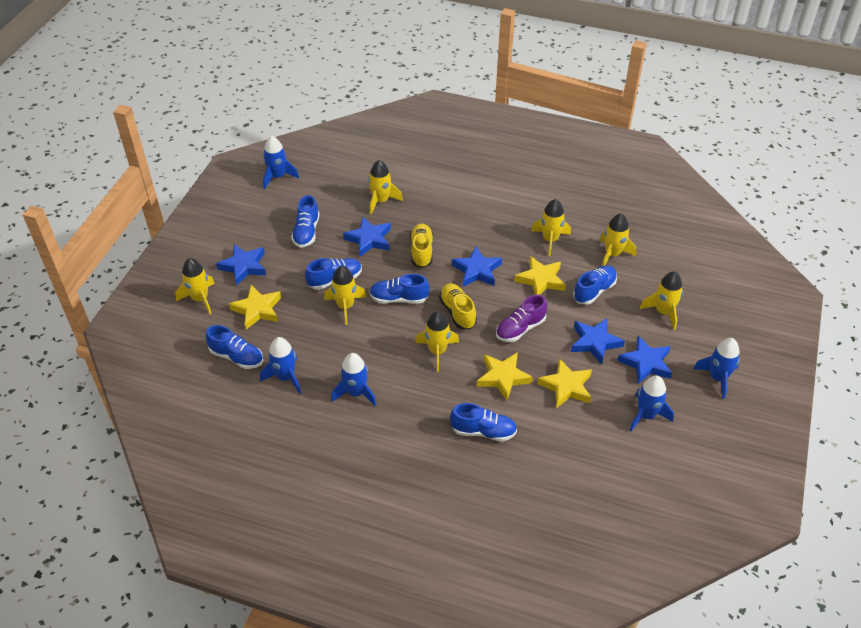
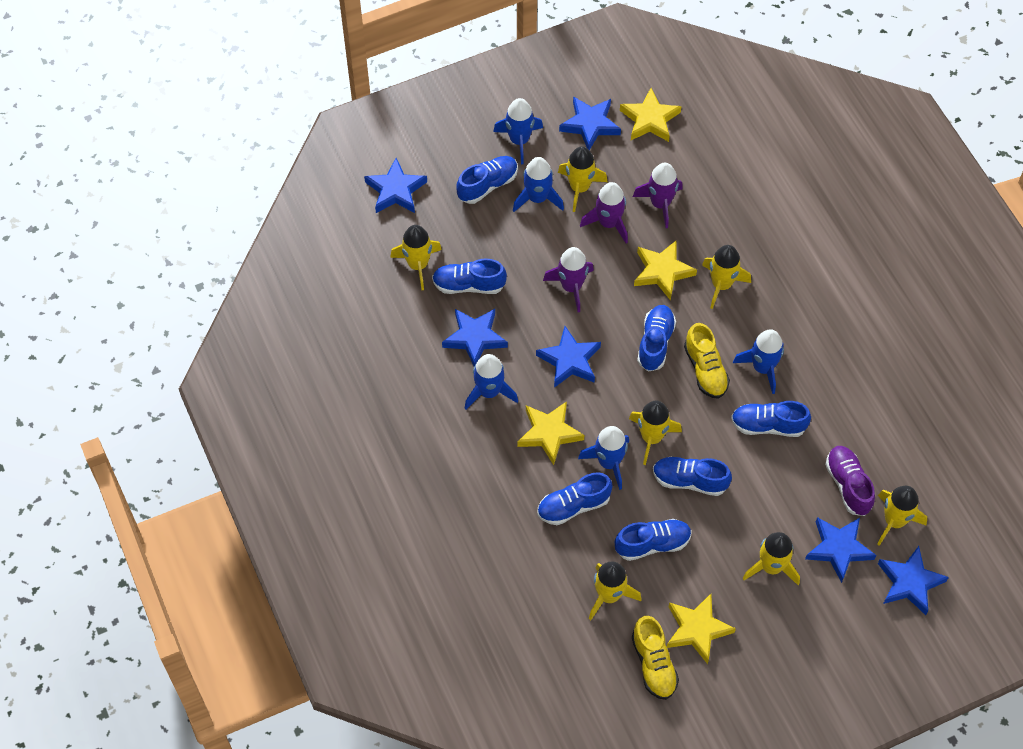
blue shoe: 6 -> 7
blue star: 5 -> 6
purple rocket: 0 -> 3

